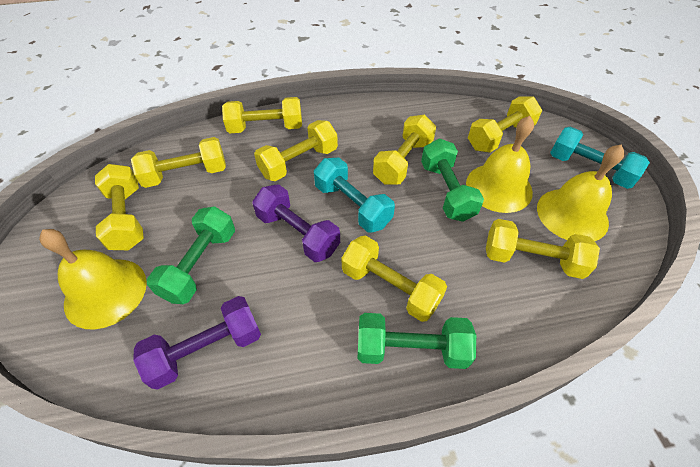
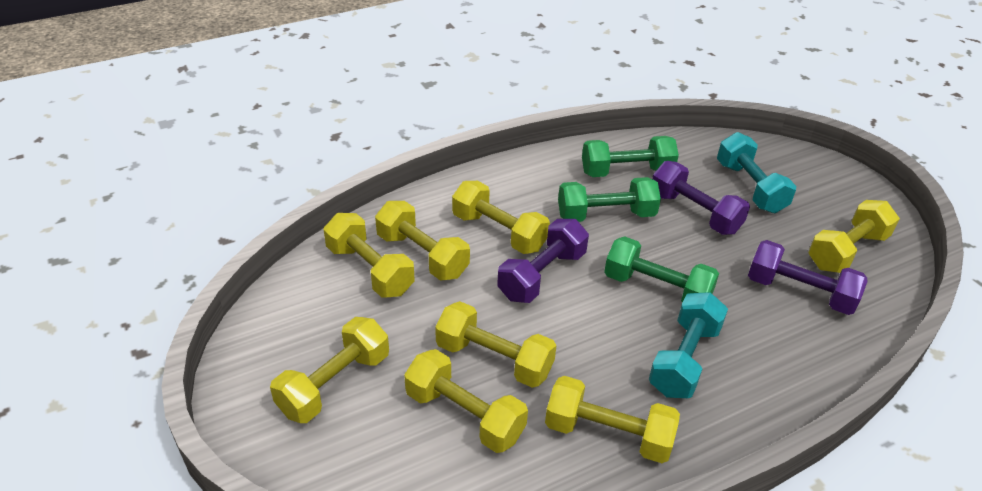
purple dumbbell: 2 -> 3
yellow bell: 3 -> 0

